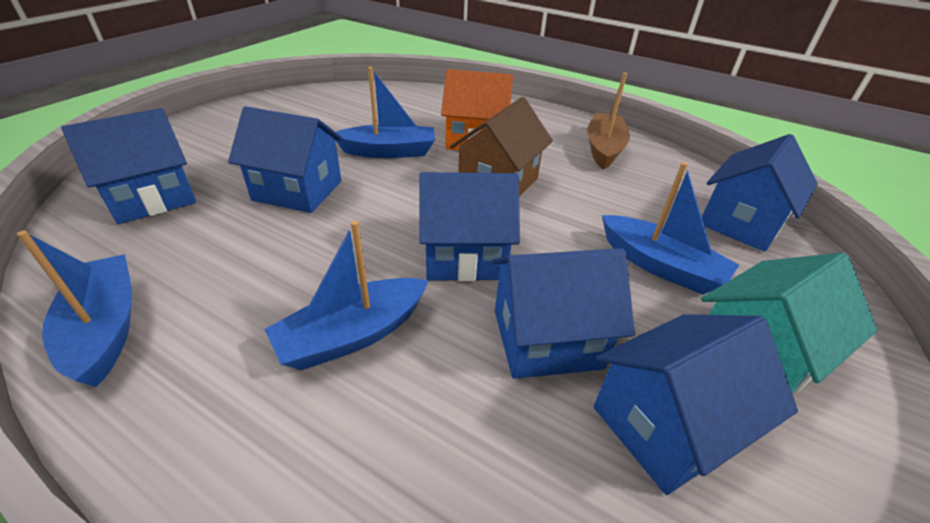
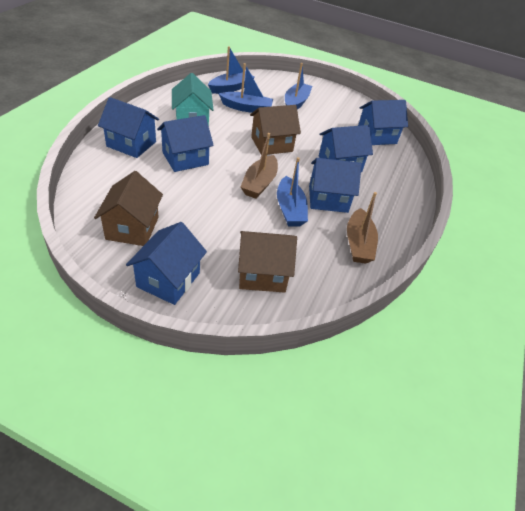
brown boat: 1 -> 2
brown house: 1 -> 3
orange house: 1 -> 0

